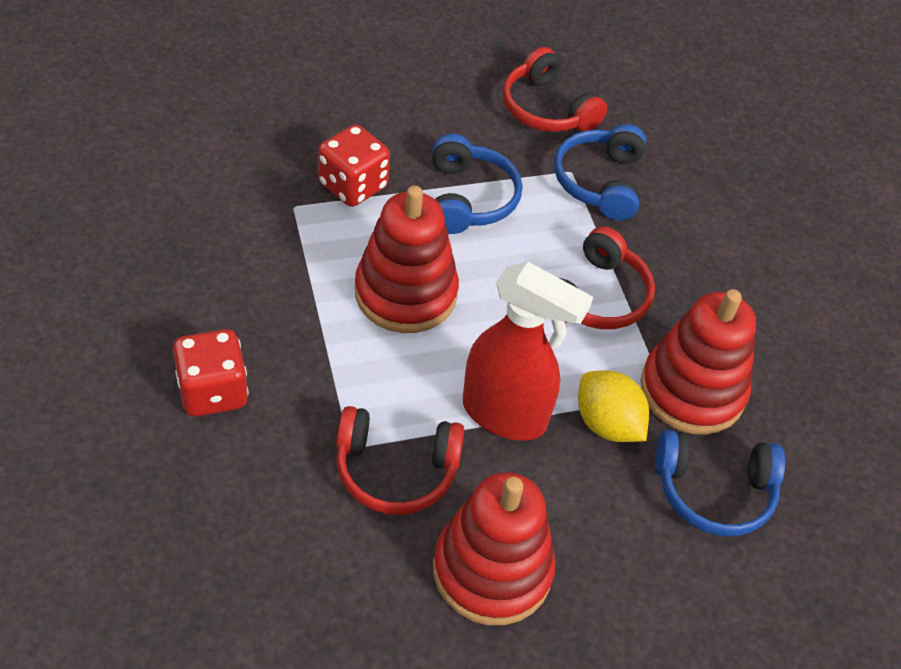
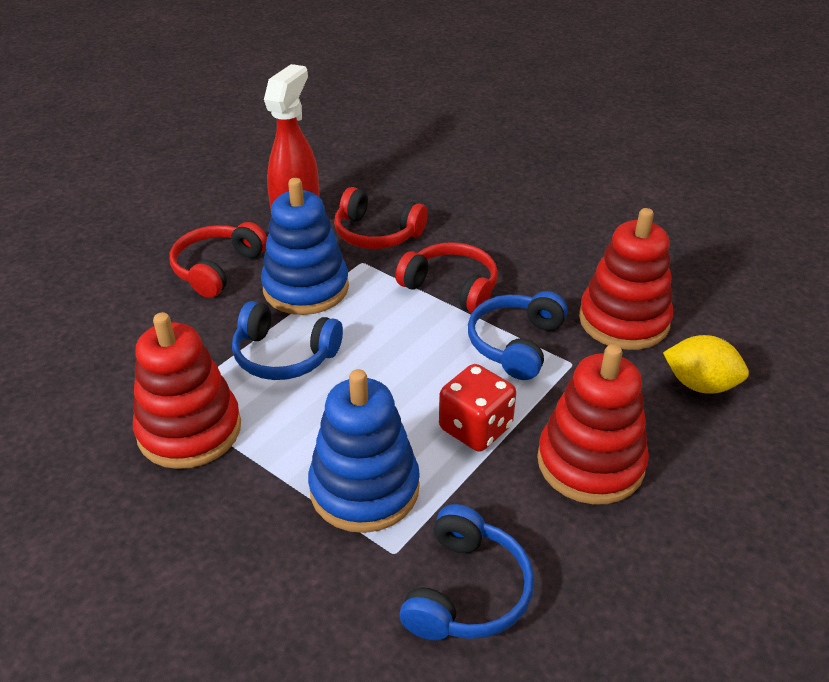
blue stacking toy: 0 -> 2
red dice: 2 -> 1

